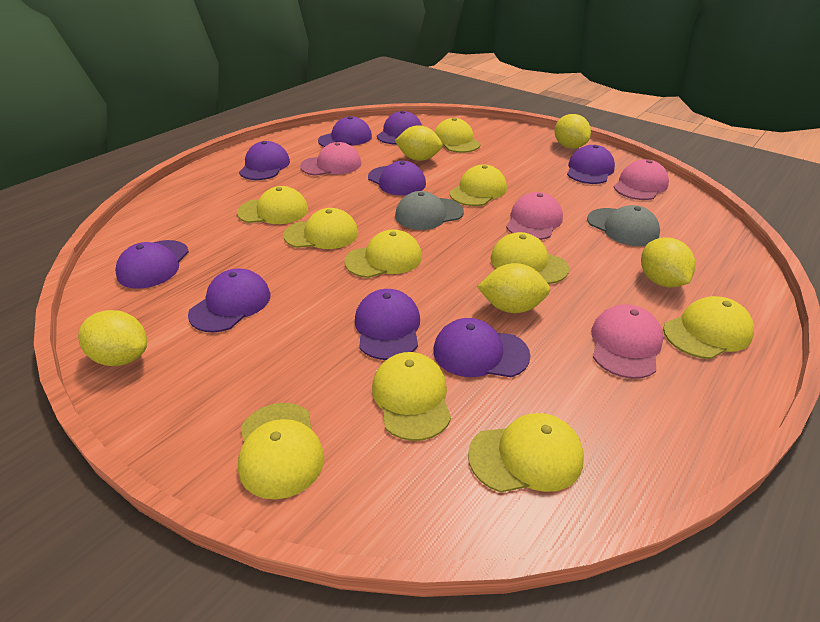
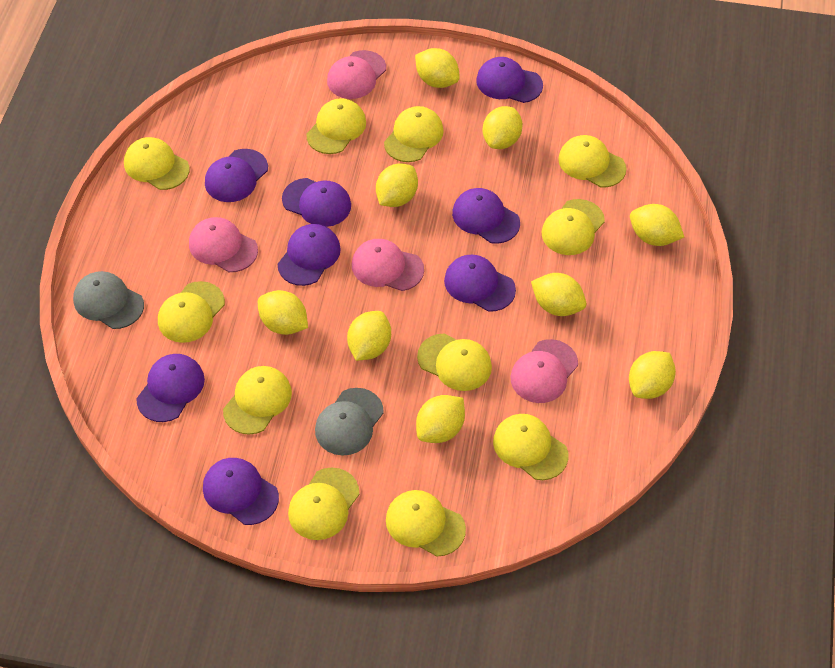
purple cap: 9 -> 8
yellow cap: 10 -> 11
yellow lemon: 5 -> 9

